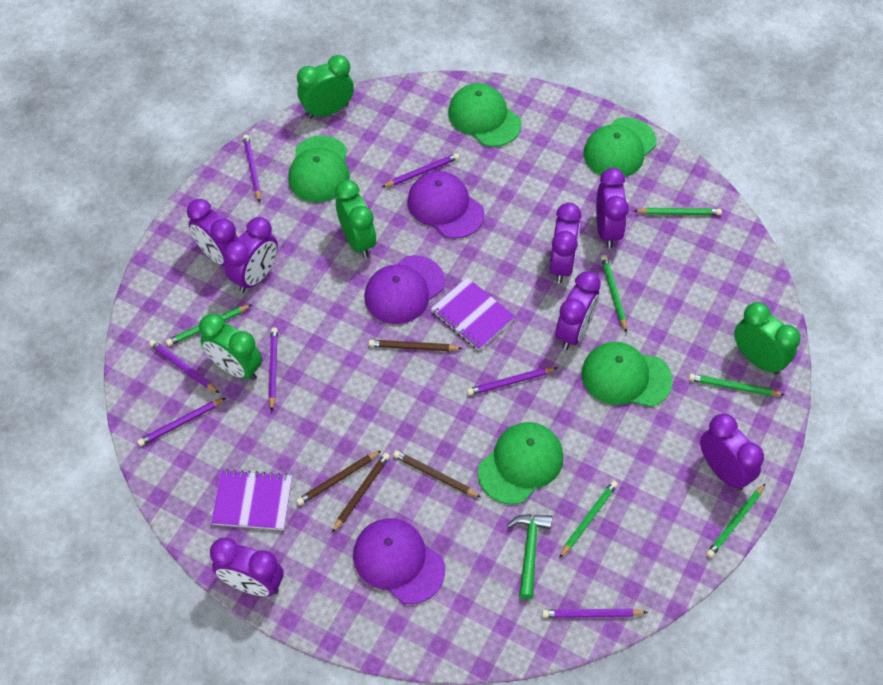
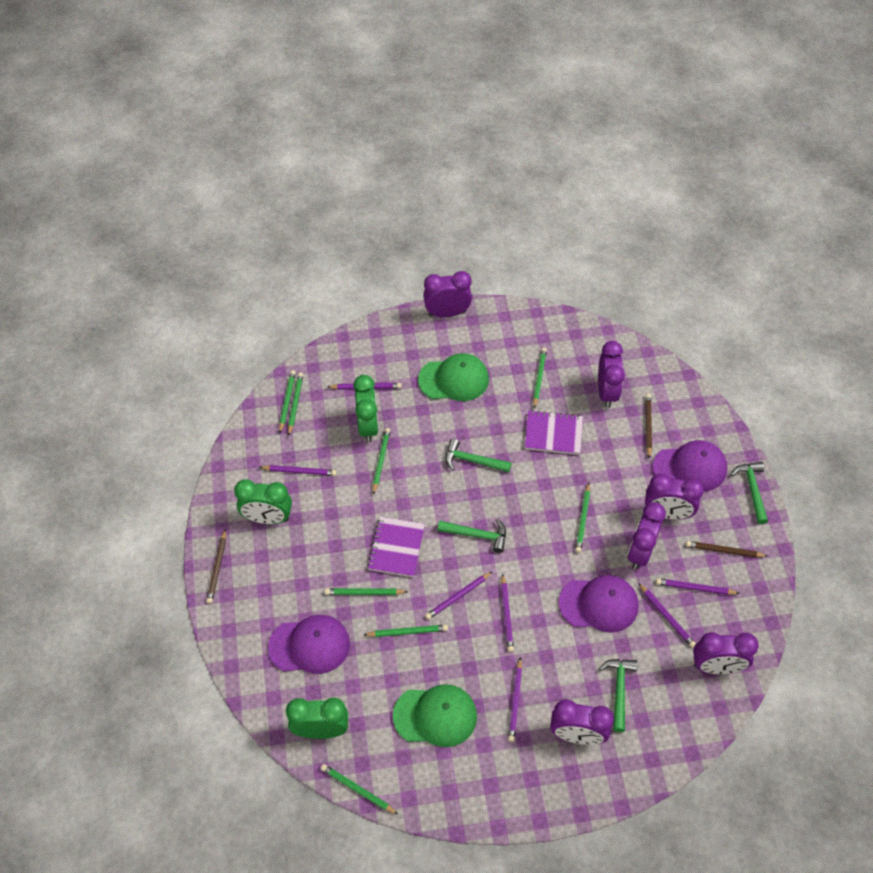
brown pencil: 4 -> 3
green cap: 5 -> 2
green clock: 4 -> 3
green hammer: 1 -> 4
green pencil: 6 -> 8
purple clock: 7 -> 6

